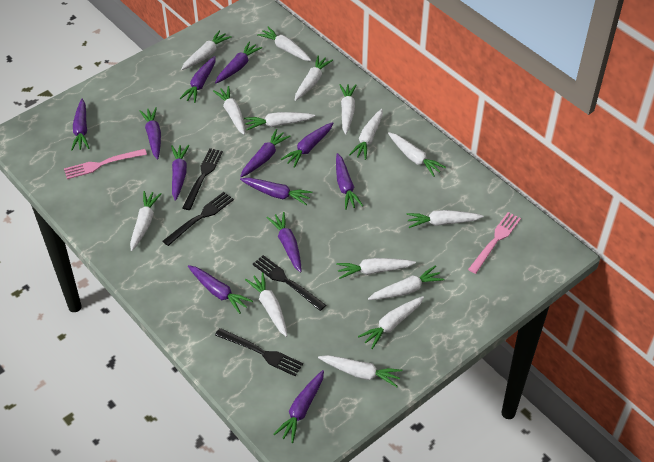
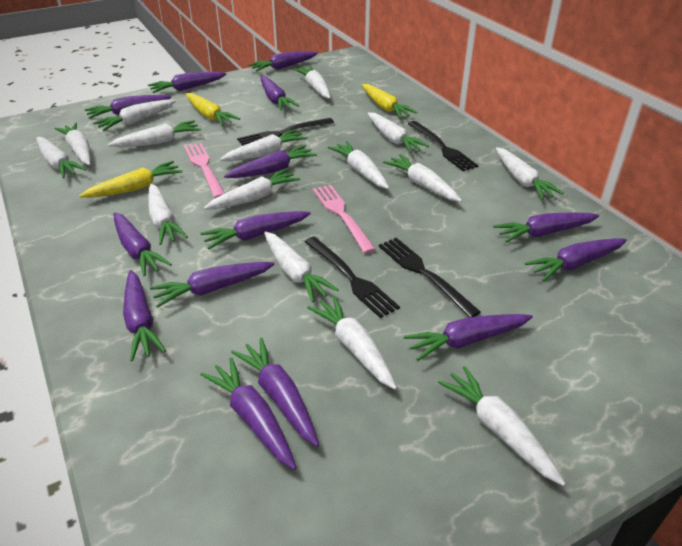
purple carrot: 12 -> 14
yellow carrot: 0 -> 3

